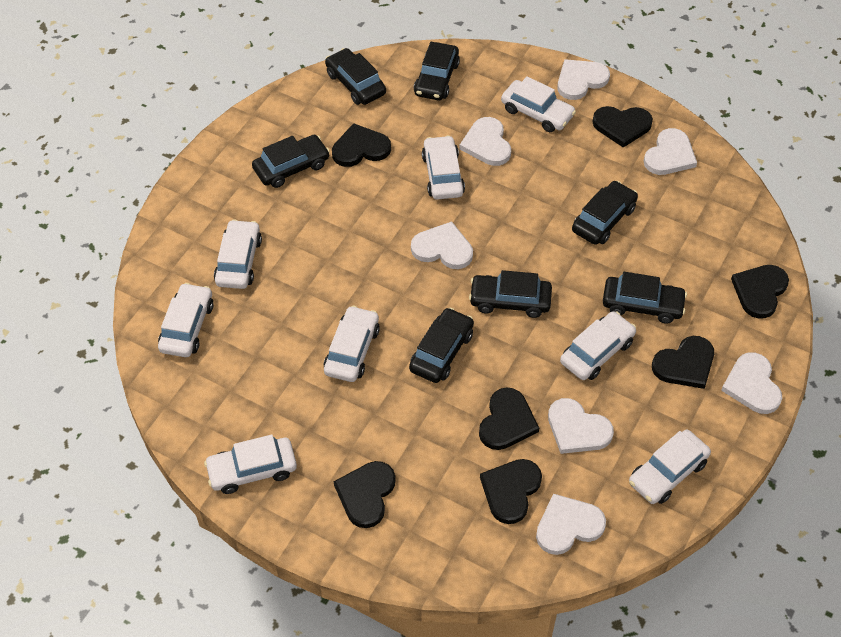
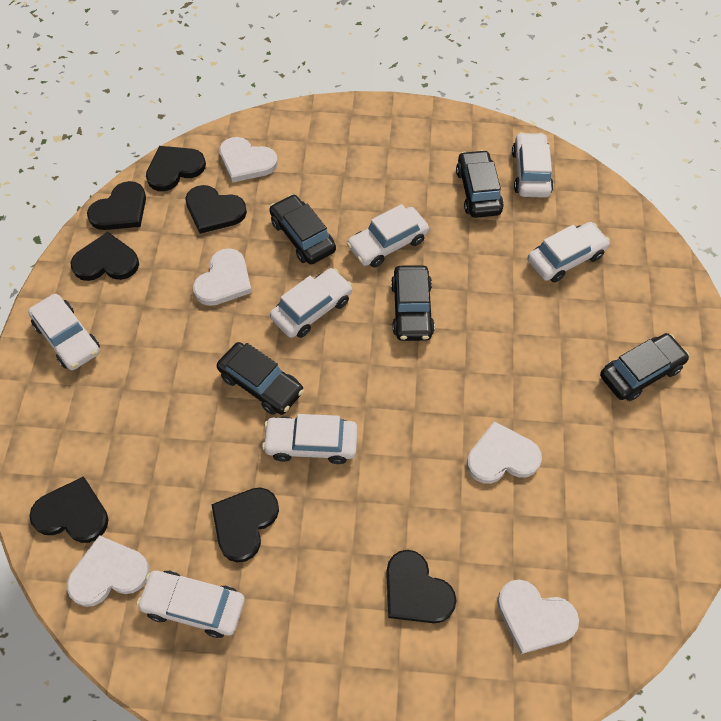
black car: 7 -> 5
white car: 8 -> 7
white heart: 7 -> 5

